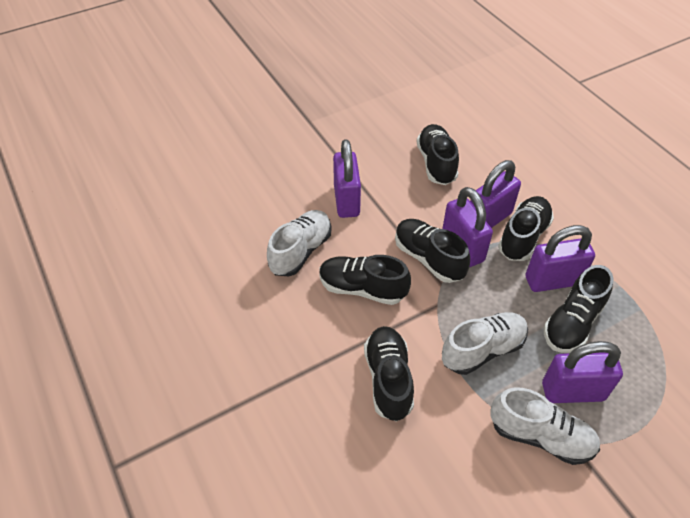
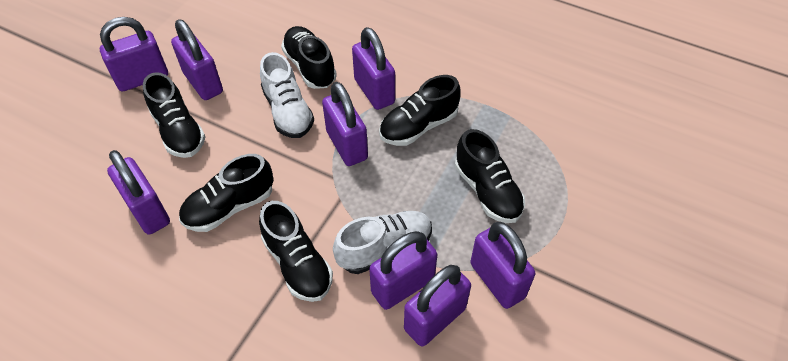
purple padlock: 5 -> 8
white shoe: 3 -> 2

